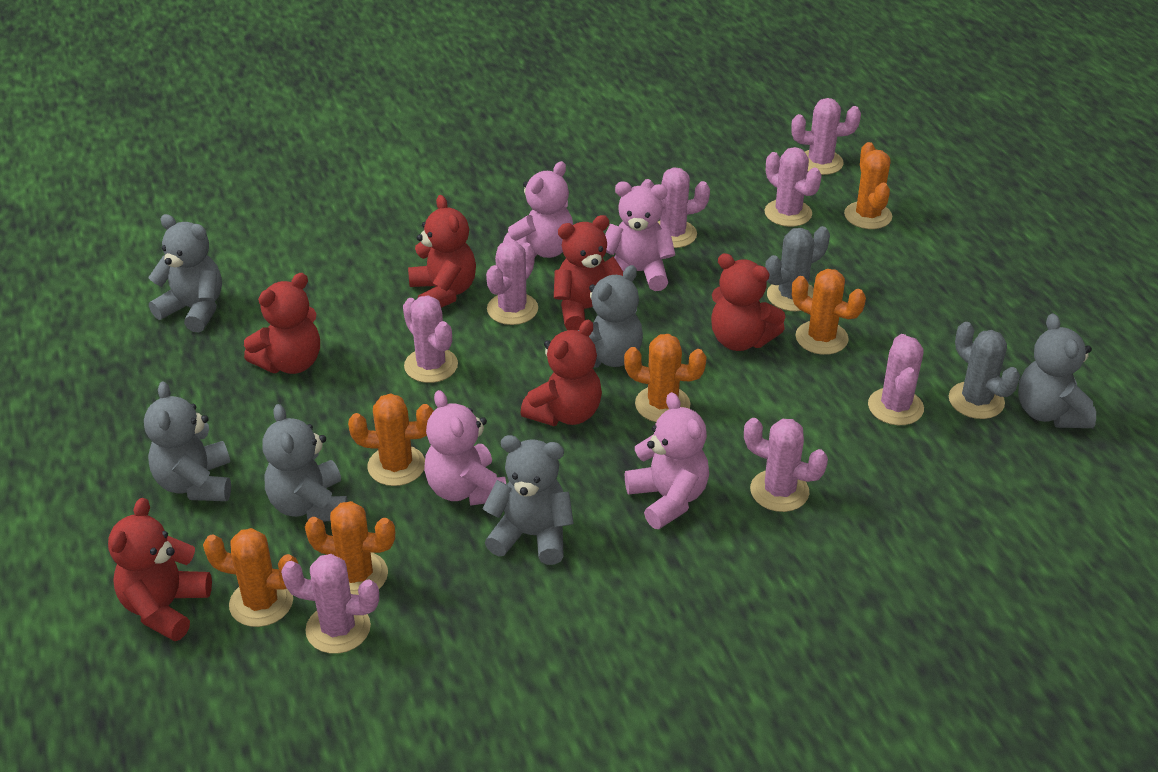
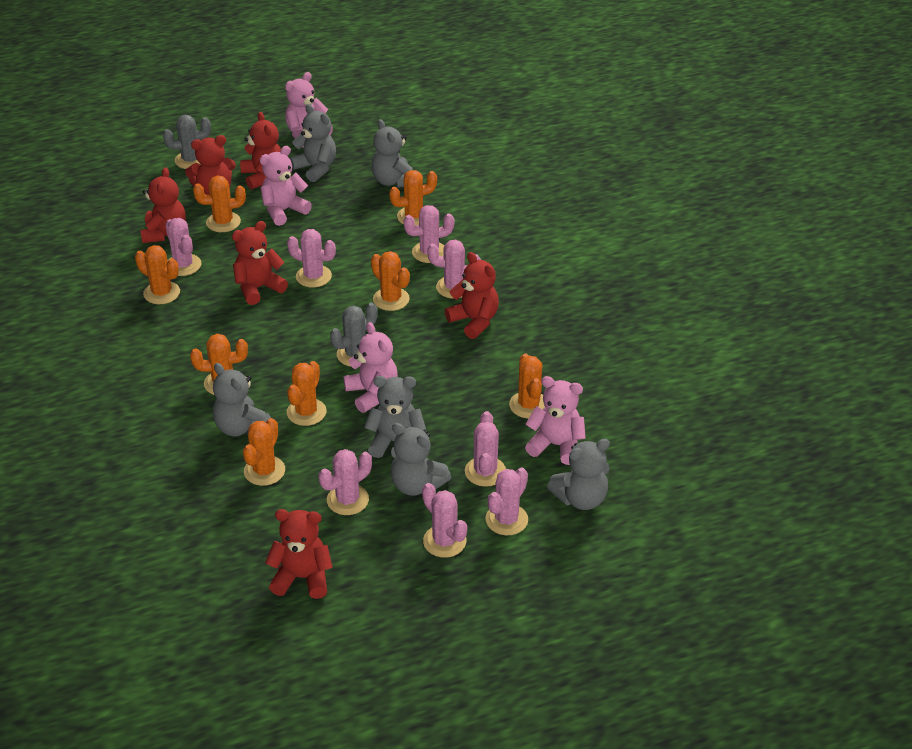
orange cactus: 6 -> 8

